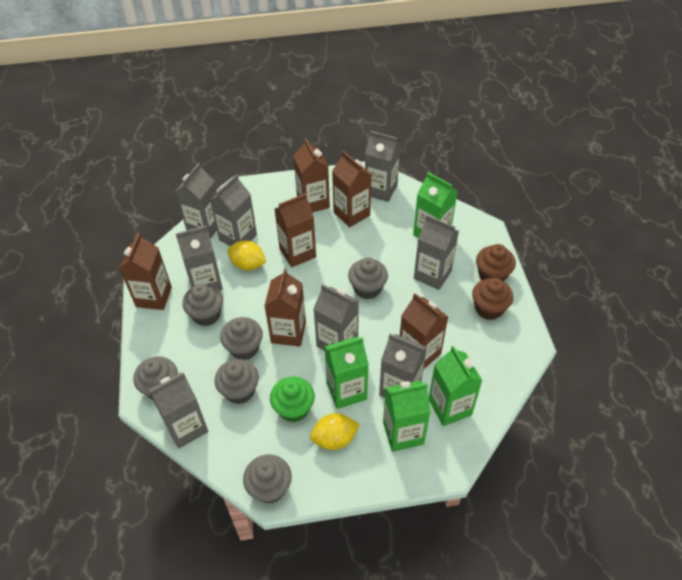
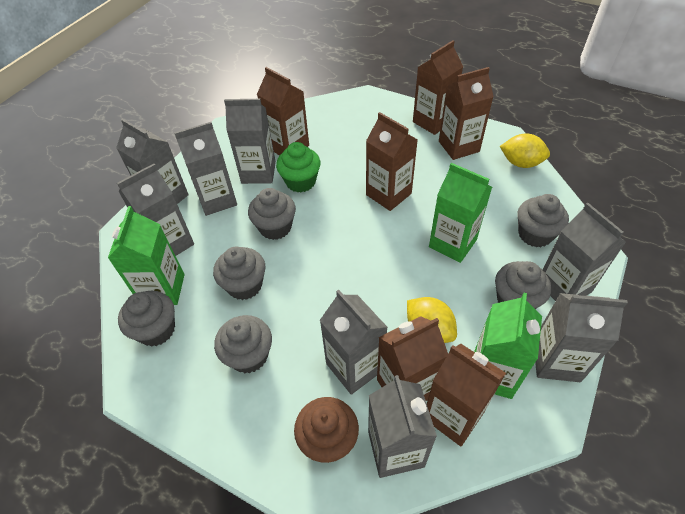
brown cupcake: 2 -> 1
green carton: 4 -> 3

